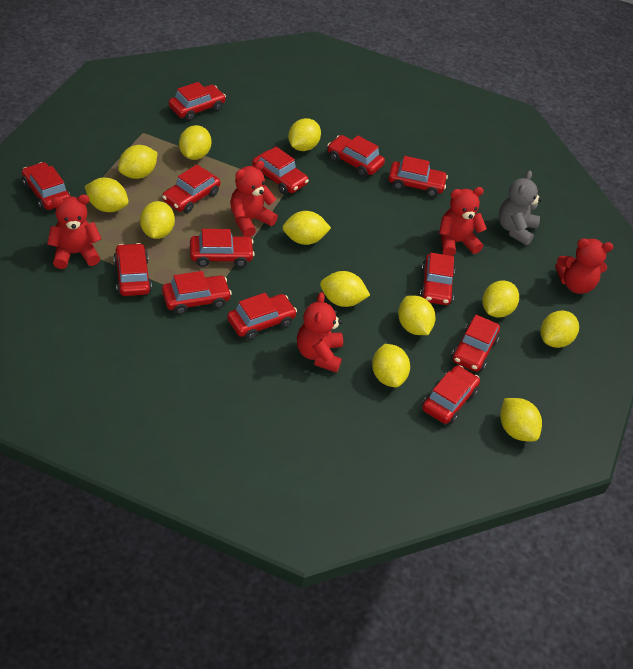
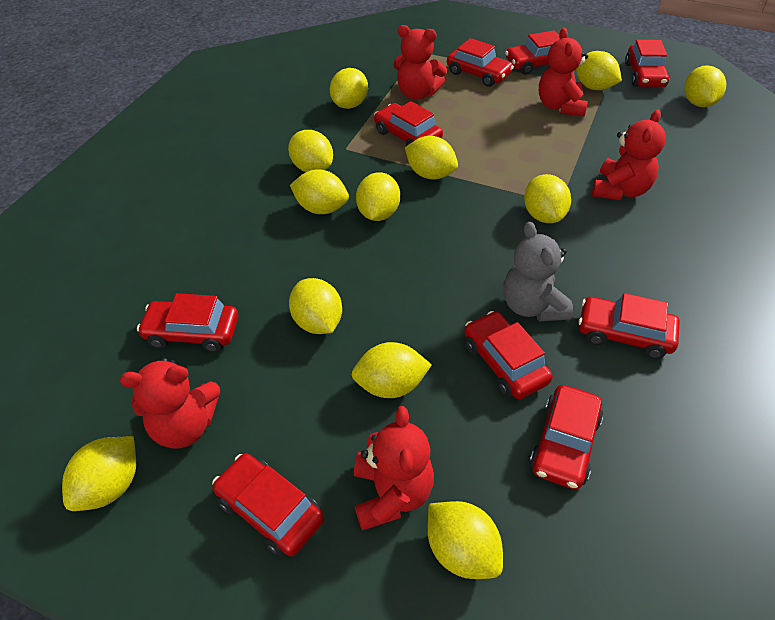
red car: 13 -> 9

